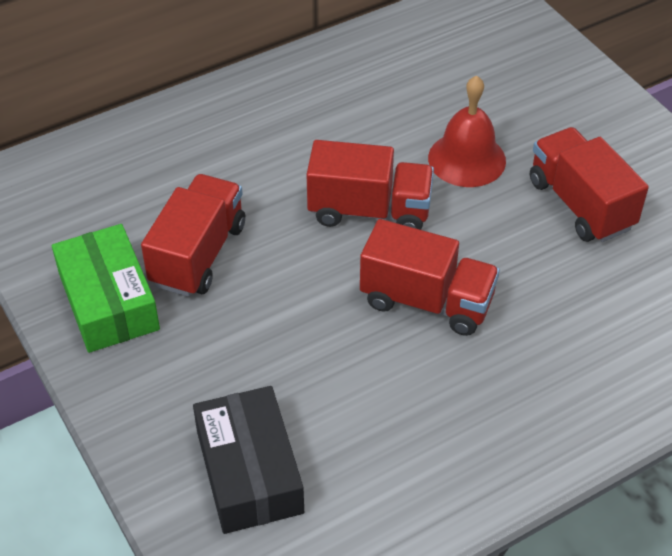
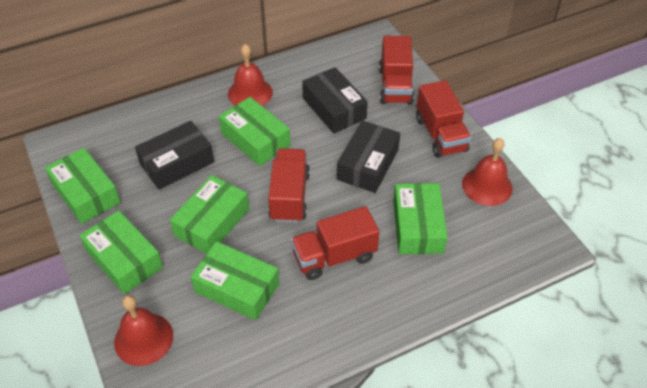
black box: 1 -> 3
green box: 1 -> 6
red bell: 1 -> 3

